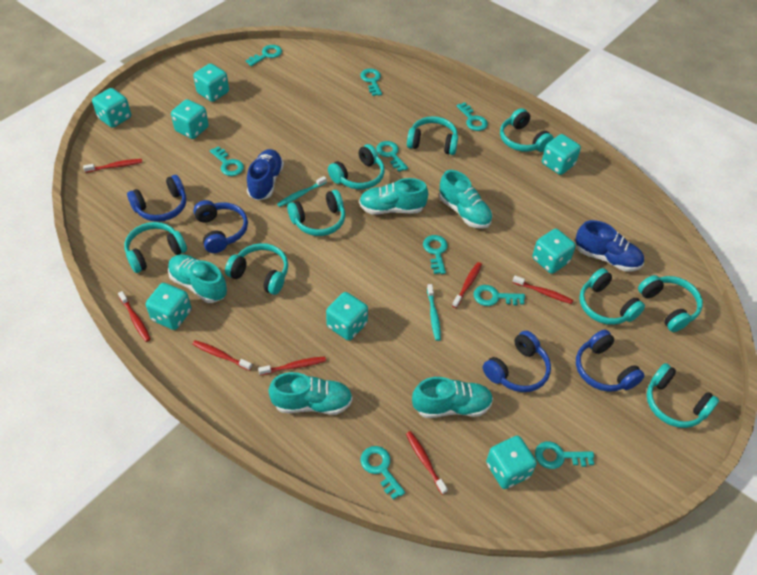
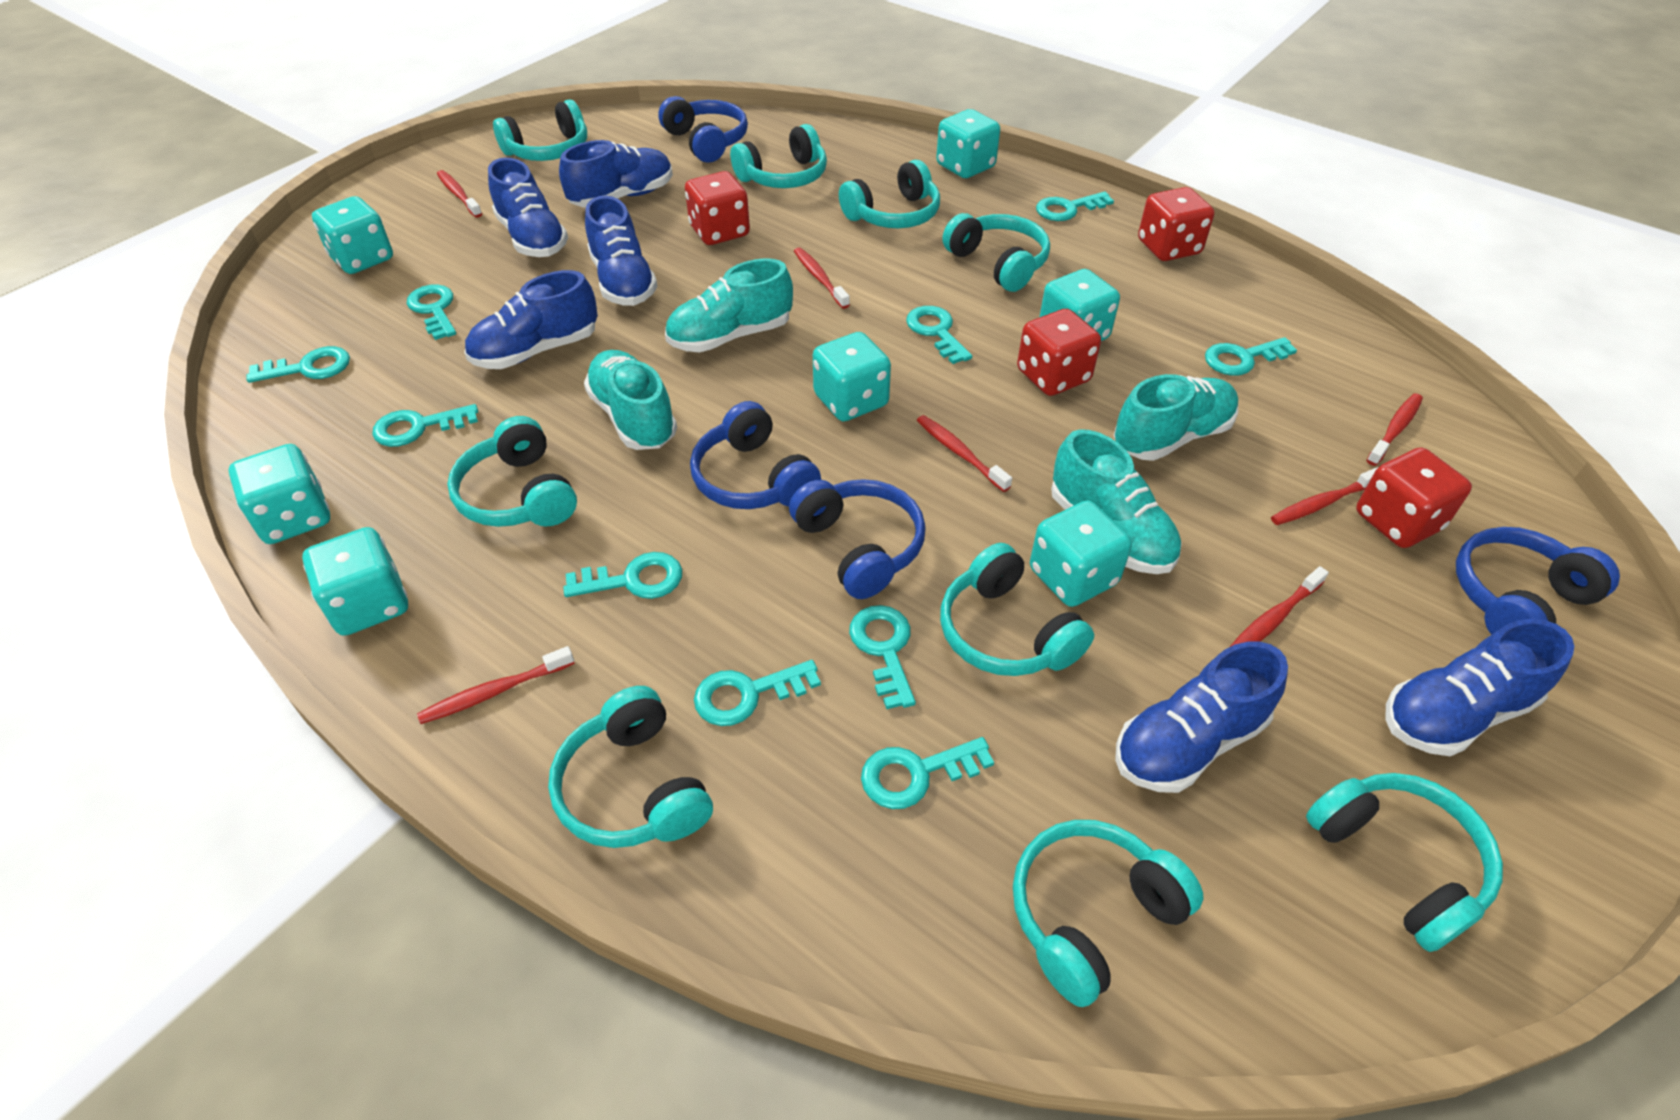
blue shoe: 2 -> 6
red dice: 0 -> 4
turquoise dice: 8 -> 7
turquoise key: 9 -> 10
turquoise shoe: 5 -> 4
turquoise toothbrush: 2 -> 0

